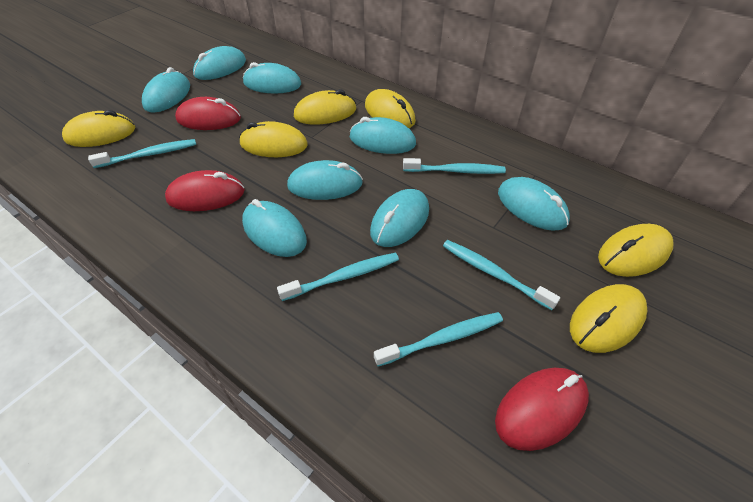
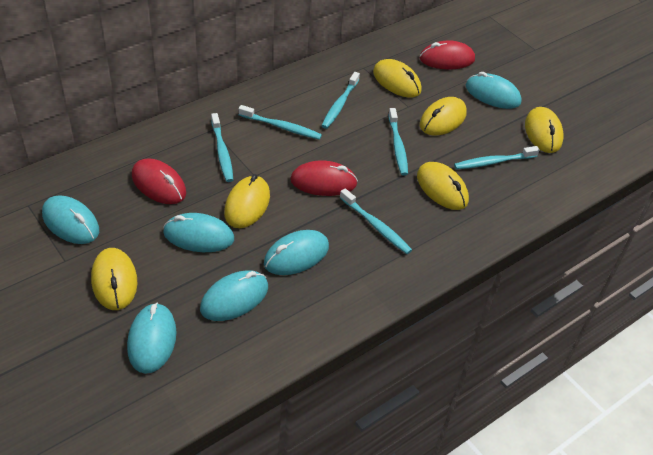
turquoise mouse: 8 -> 6
turquoise toothbrush: 5 -> 6

